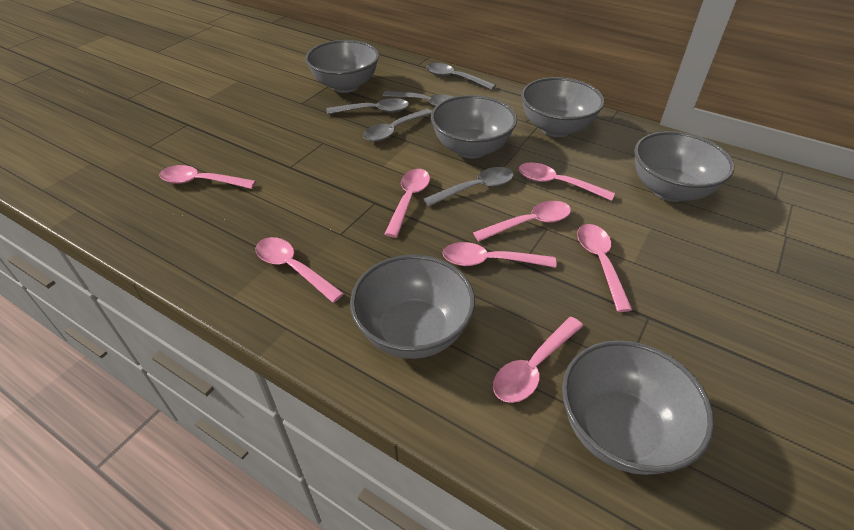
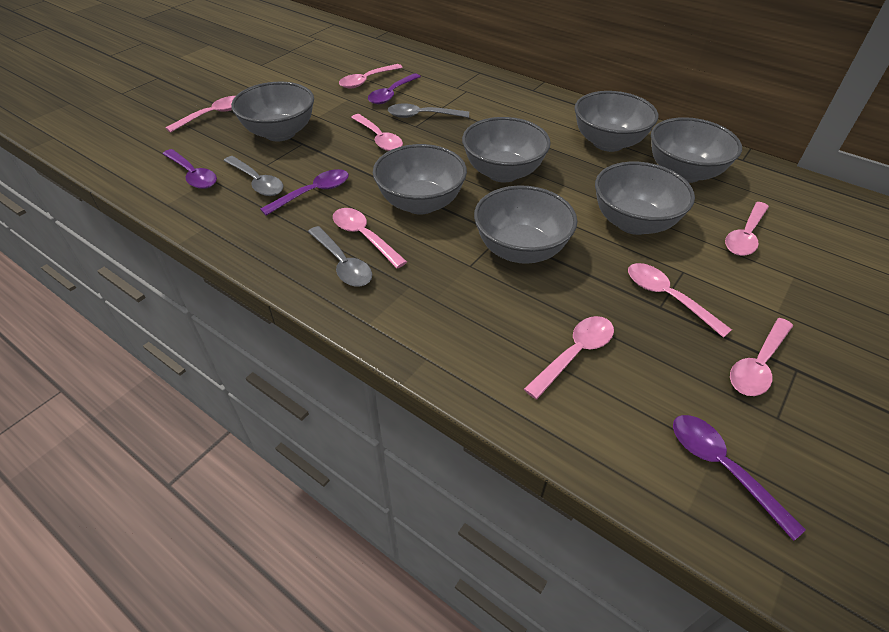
grey bowl: 6 -> 7
grey spoon: 5 -> 3
purple spoon: 0 -> 4

